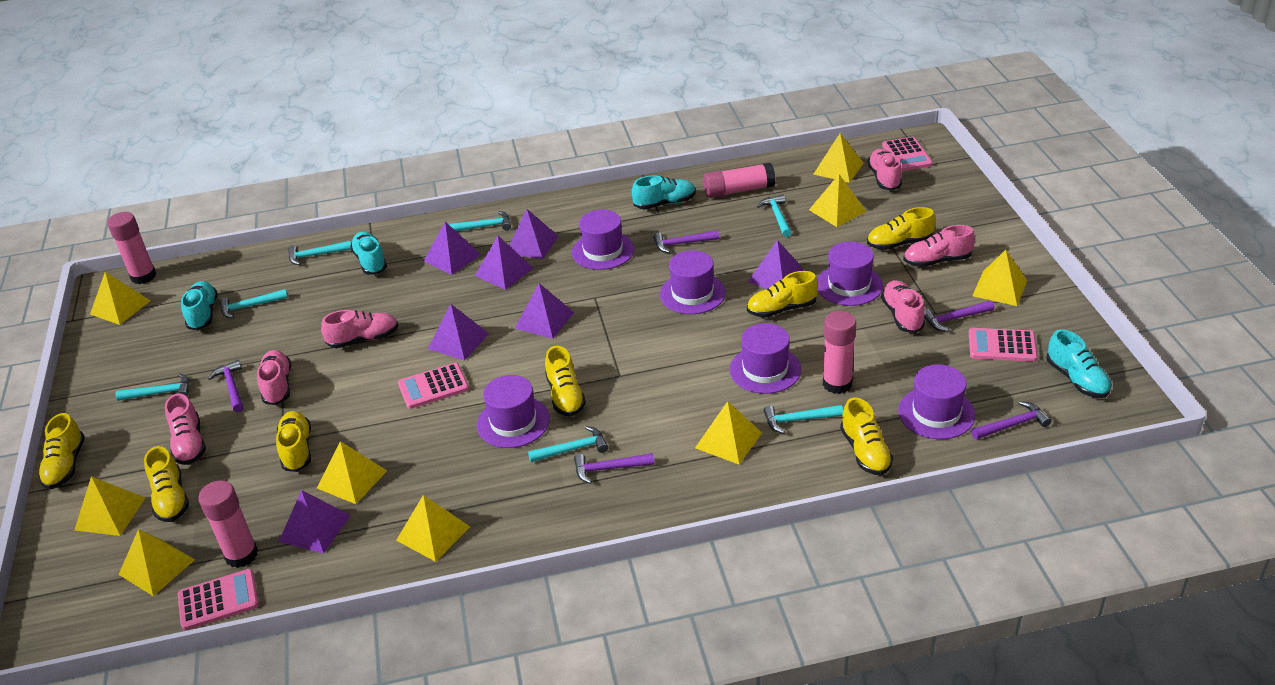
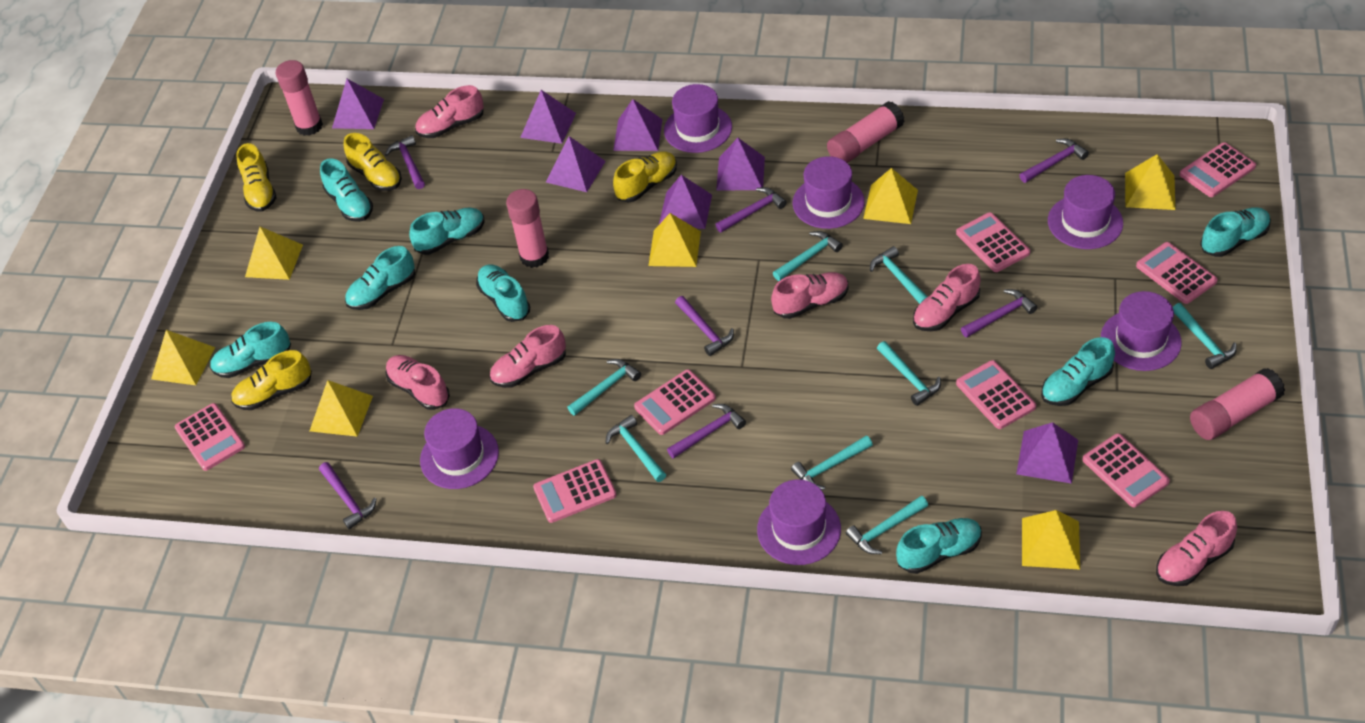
pink calculator: 4 -> 8
purple hammer: 5 -> 7
turquoise hammer: 7 -> 8
turquoise shoe: 4 -> 8
yellow pyramid: 9 -> 7
yellow shoe: 7 -> 4

